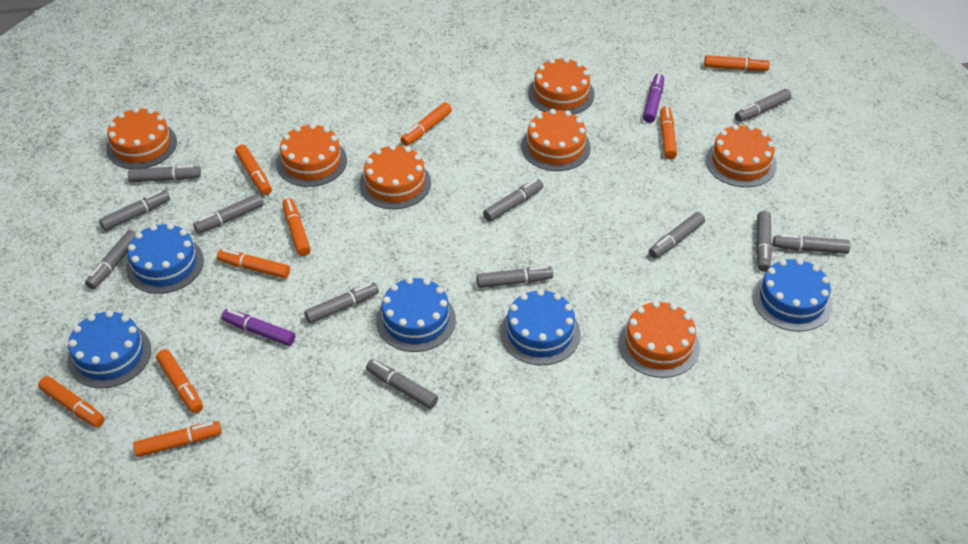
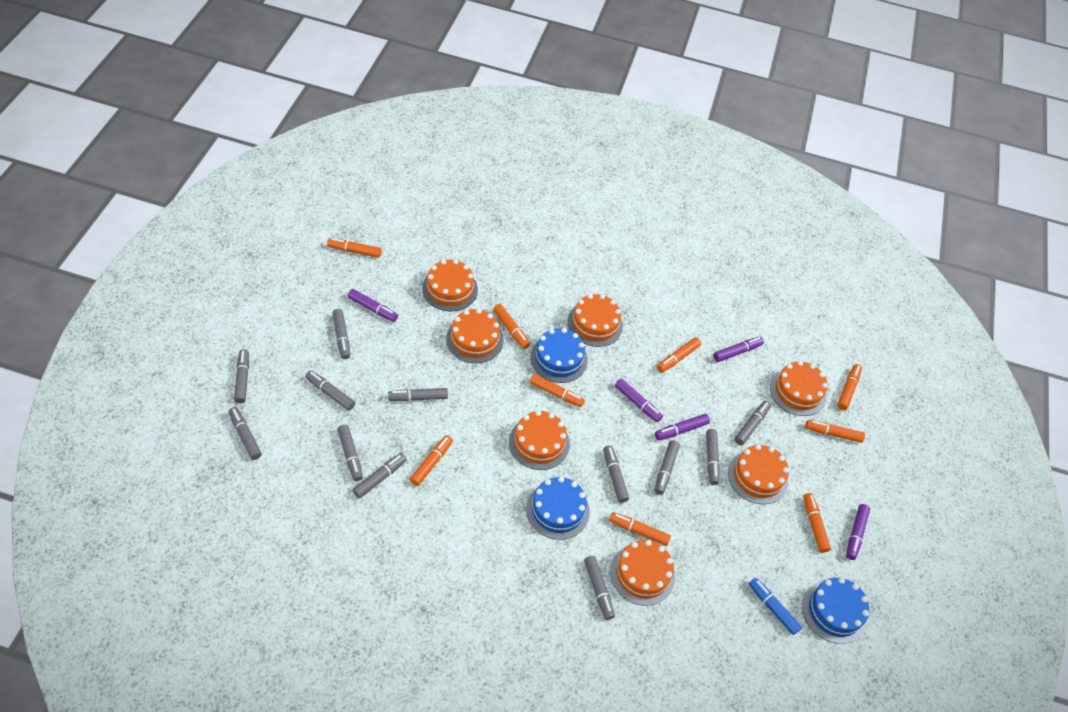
blue cake: 5 -> 3
blue marker: 0 -> 1
purple marker: 2 -> 5

